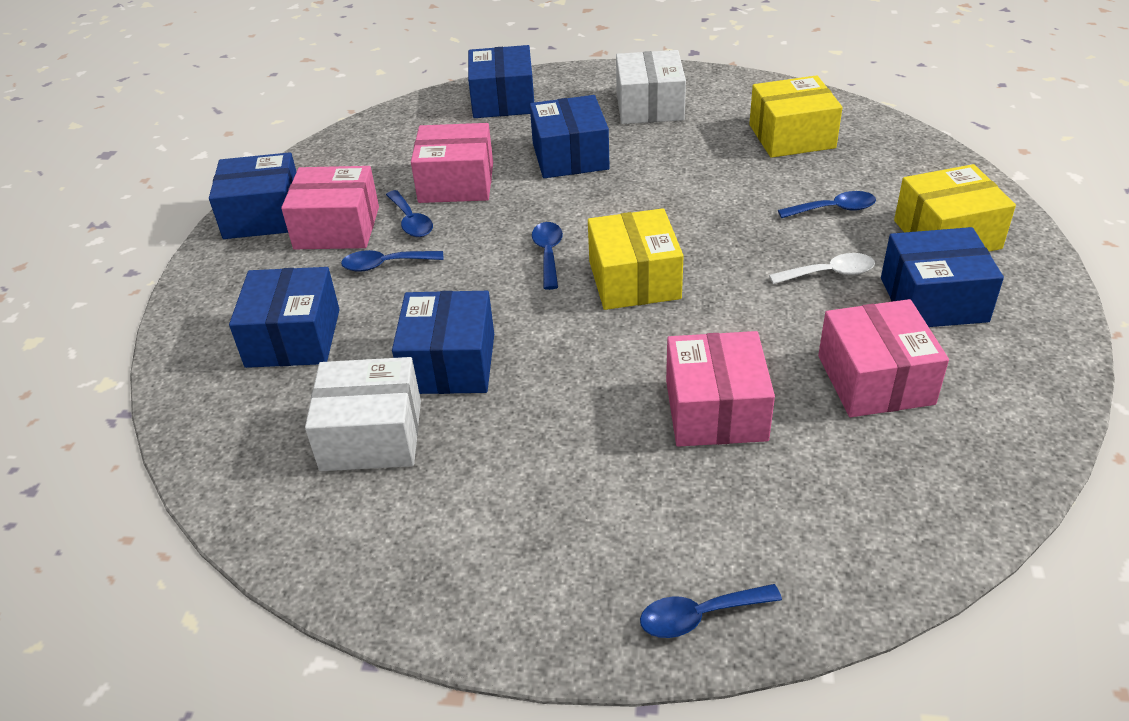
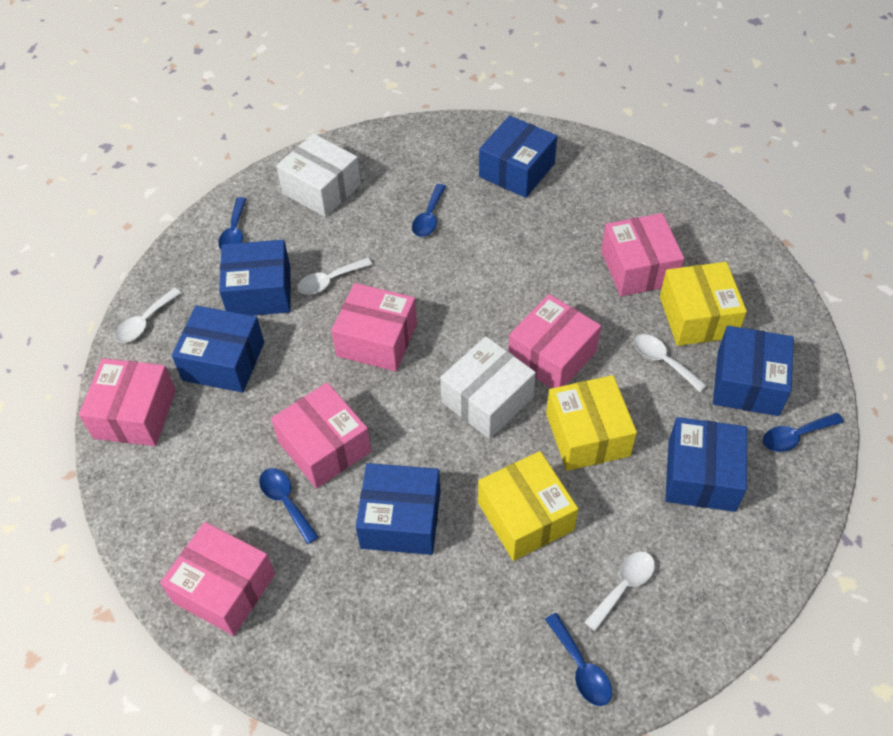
pink box: 4 -> 6
white spoon: 1 -> 4

